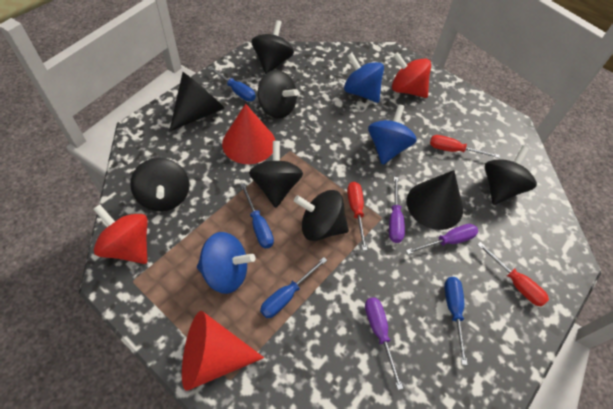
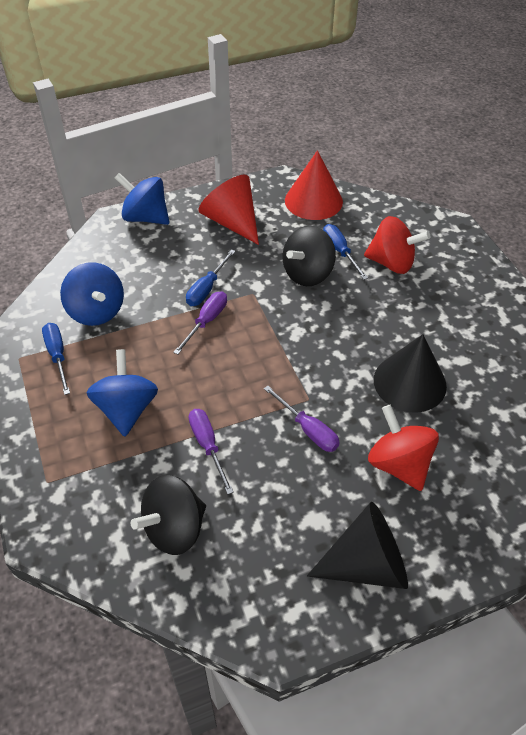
black spinning top: 6 -> 2
blue screwdriver: 4 -> 3
red screwdriver: 3 -> 0

